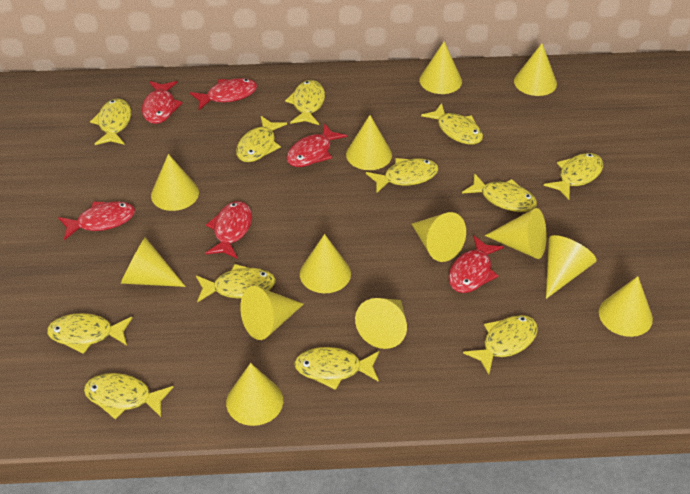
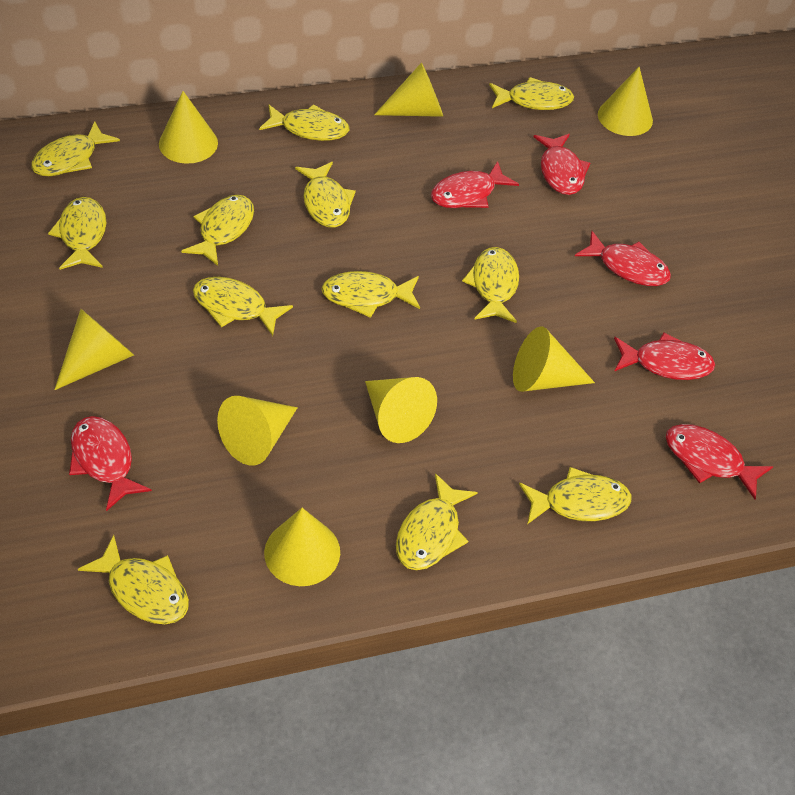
yellow cone: 13 -> 8

